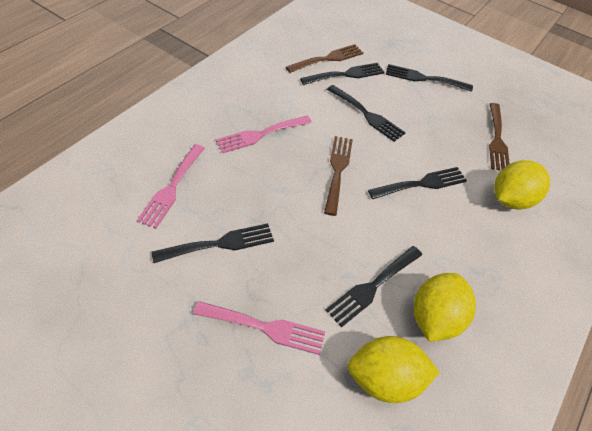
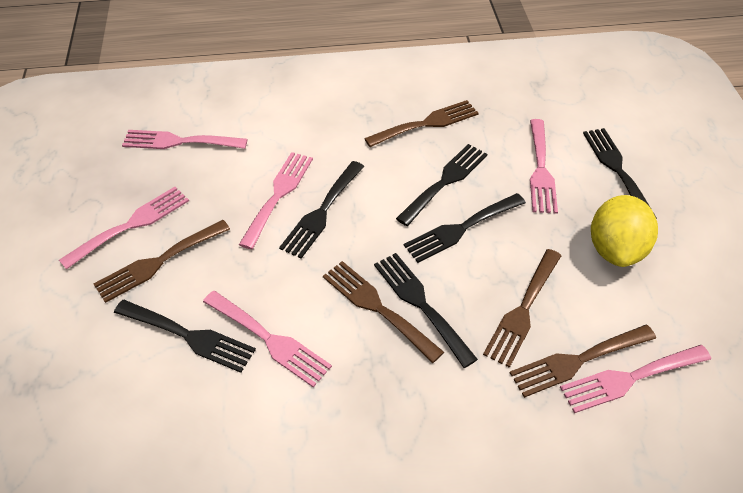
brown fork: 3 -> 5
pink fork: 3 -> 6
yellow lemon: 3 -> 1

